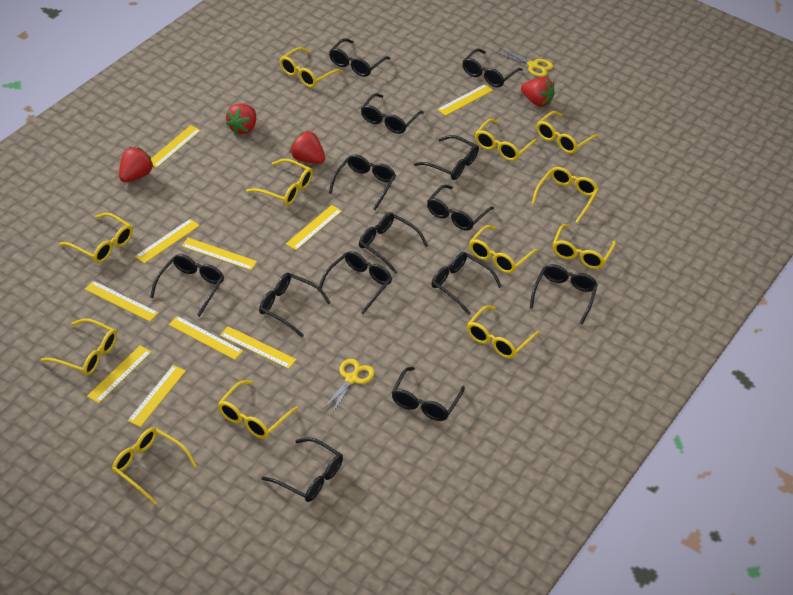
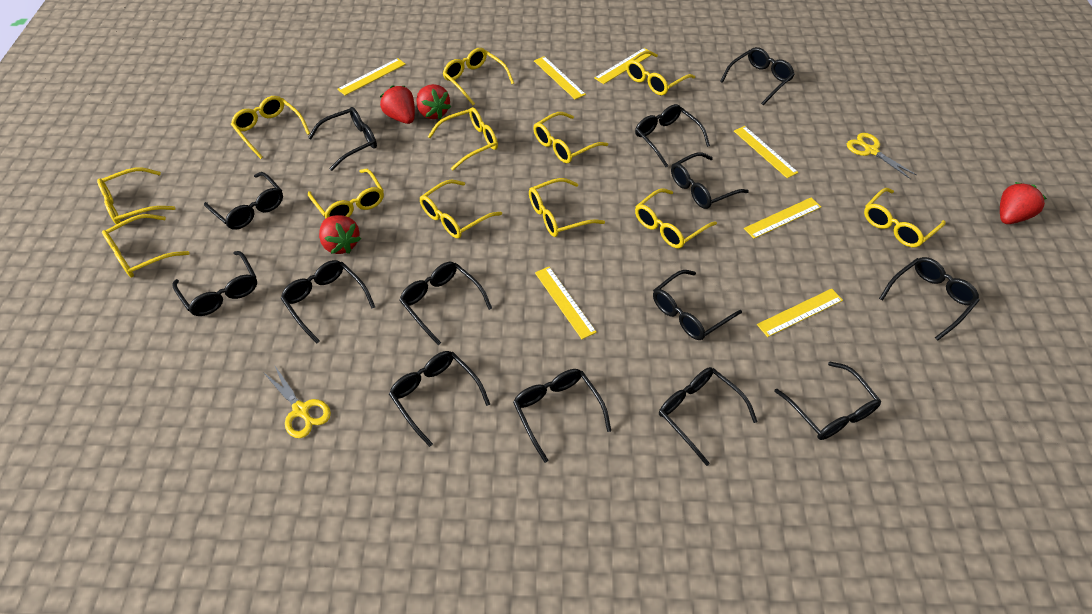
yellow ruler: 10 -> 7

